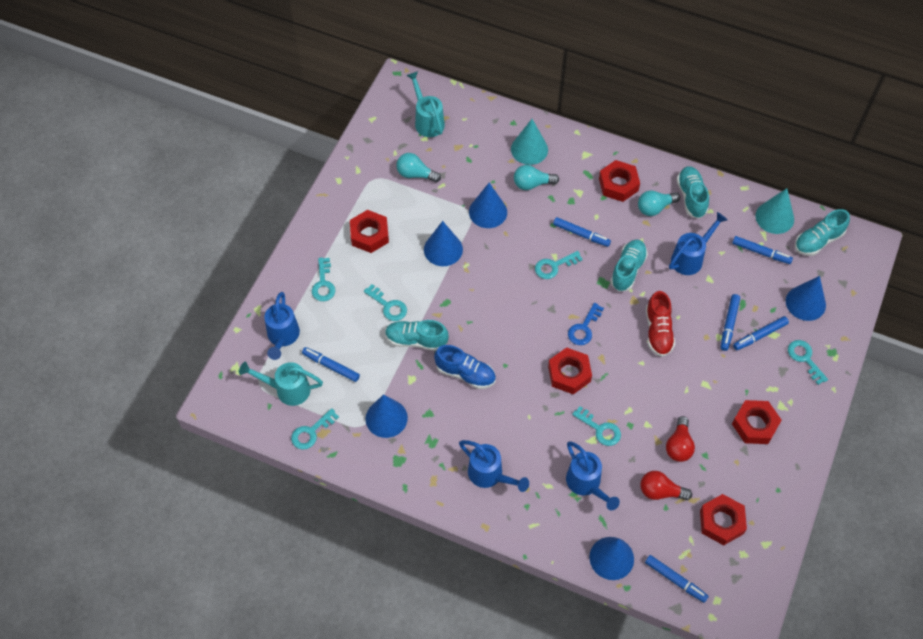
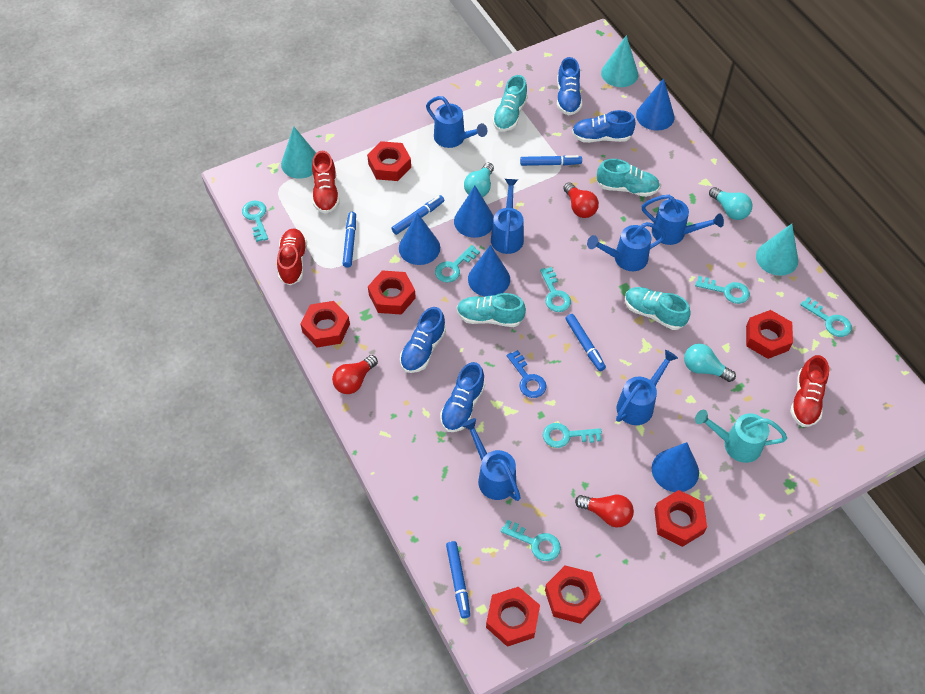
blue marker: 6 -> 5
blue shoe: 1 -> 4
blue watering can: 4 -> 6
red light bulb: 2 -> 3
red nut: 5 -> 7
red shoe: 1 -> 3
turquoise cone: 2 -> 3
turquoise key: 6 -> 7
turquoise watering can: 2 -> 1

